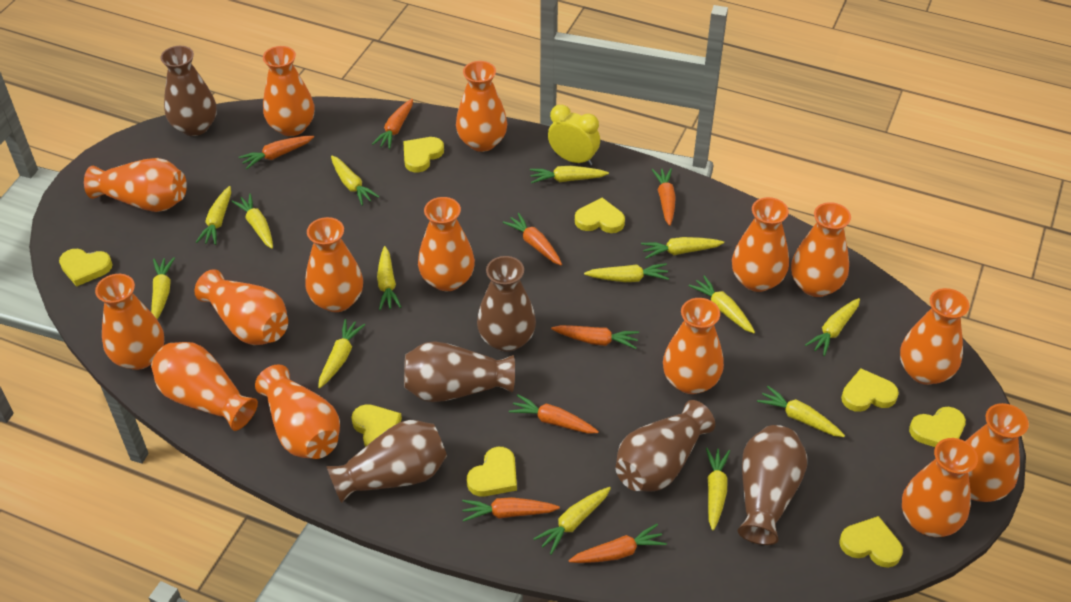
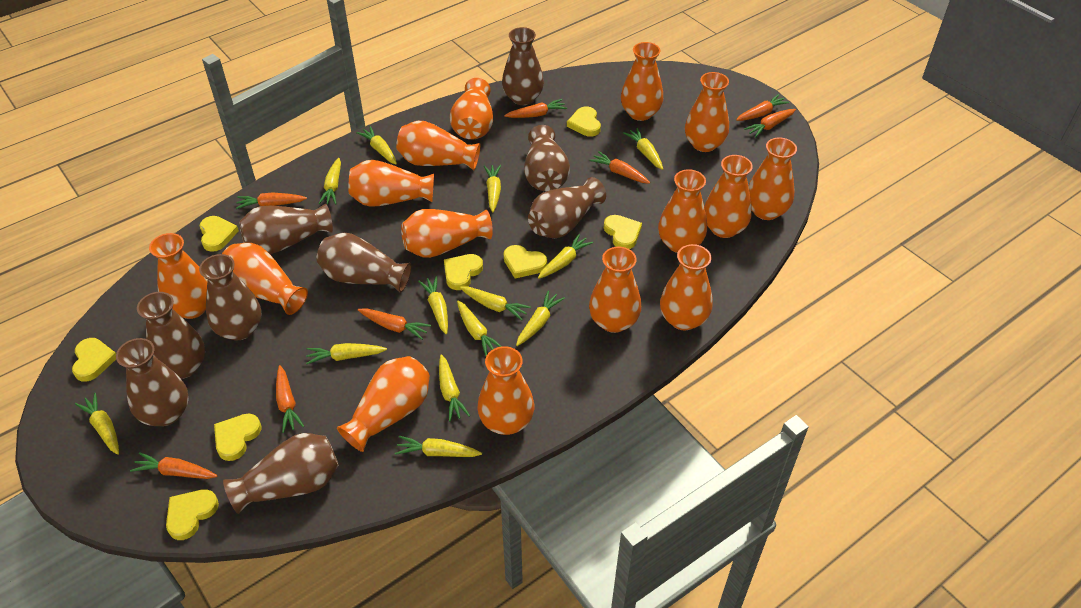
brown vase: 6 -> 9
yellow carrot: 14 -> 13
yellow clock: 1 -> 0

